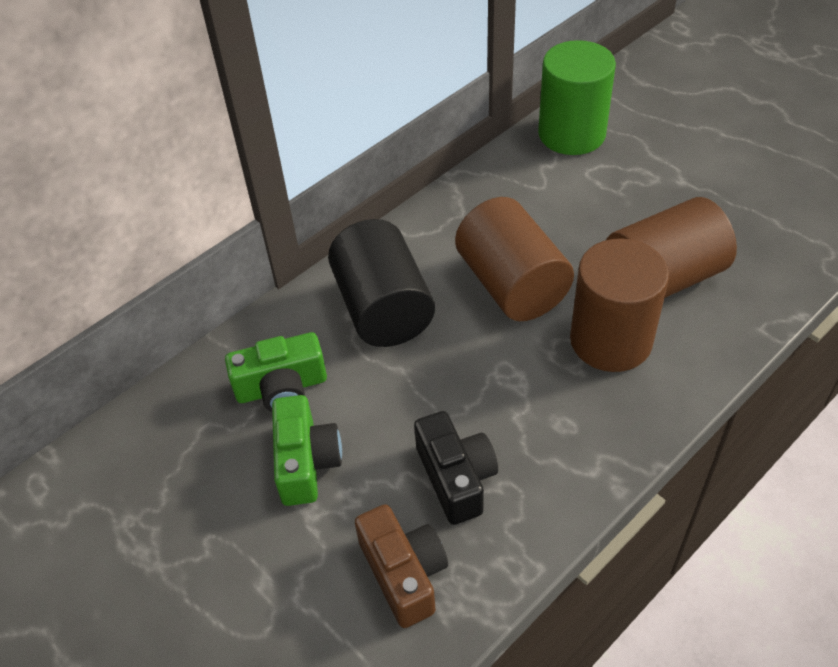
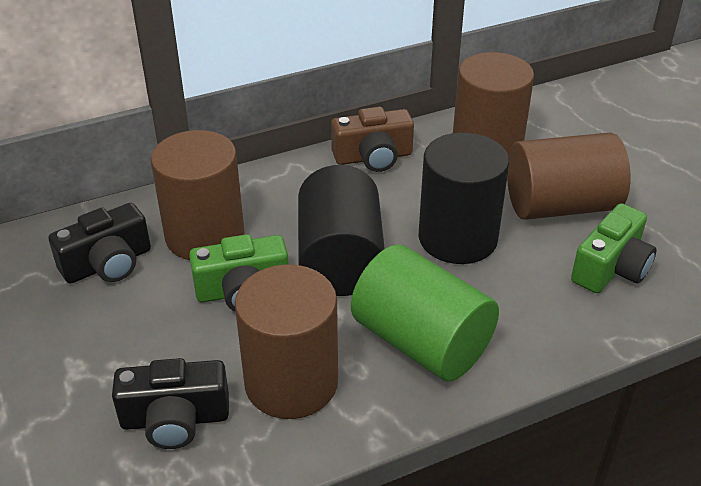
black camera: 1 -> 2
black cylinder: 1 -> 2
brown cylinder: 3 -> 4

